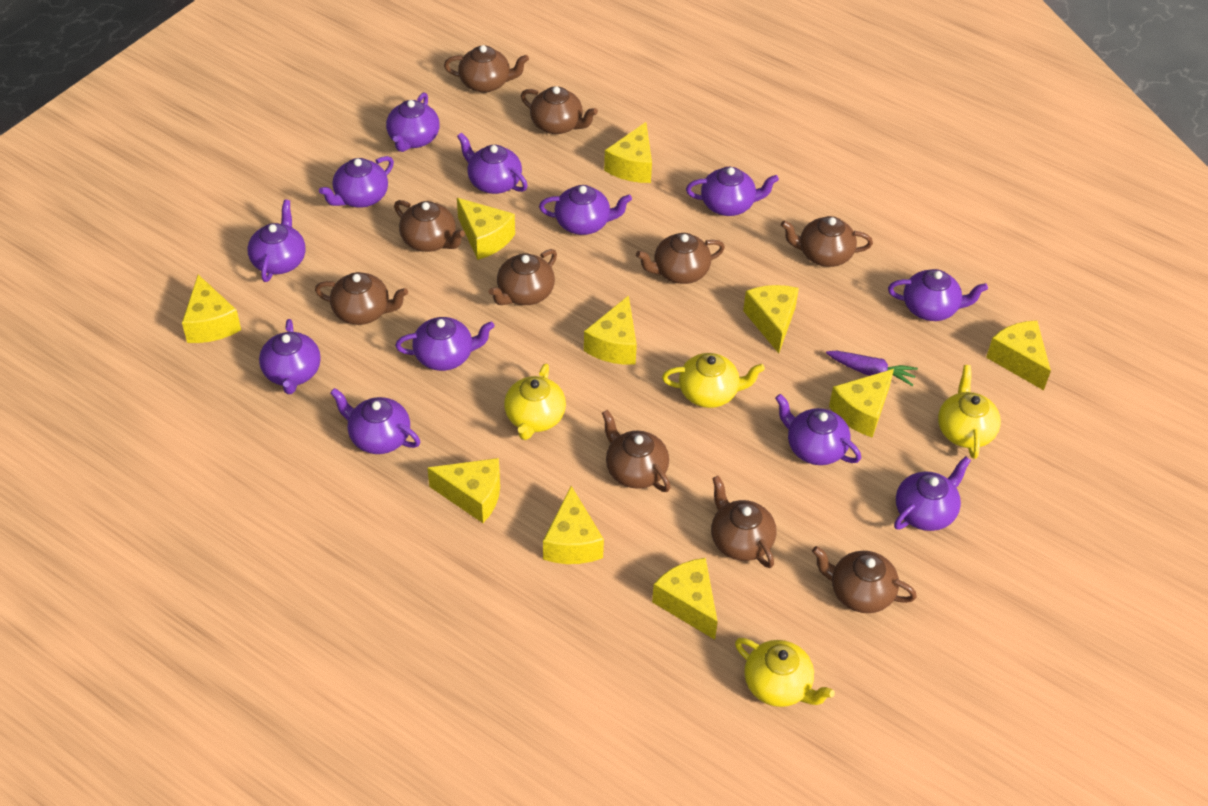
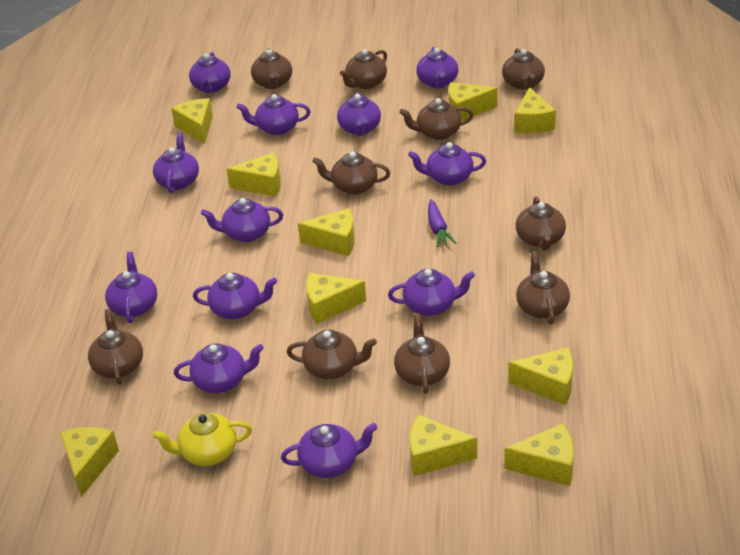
yellow teapot: 4 -> 1

